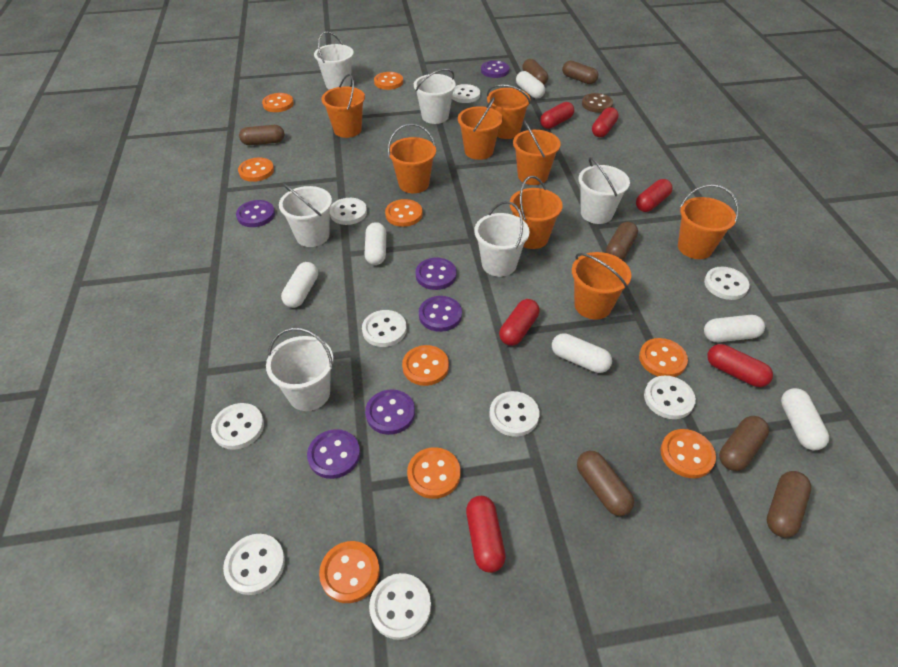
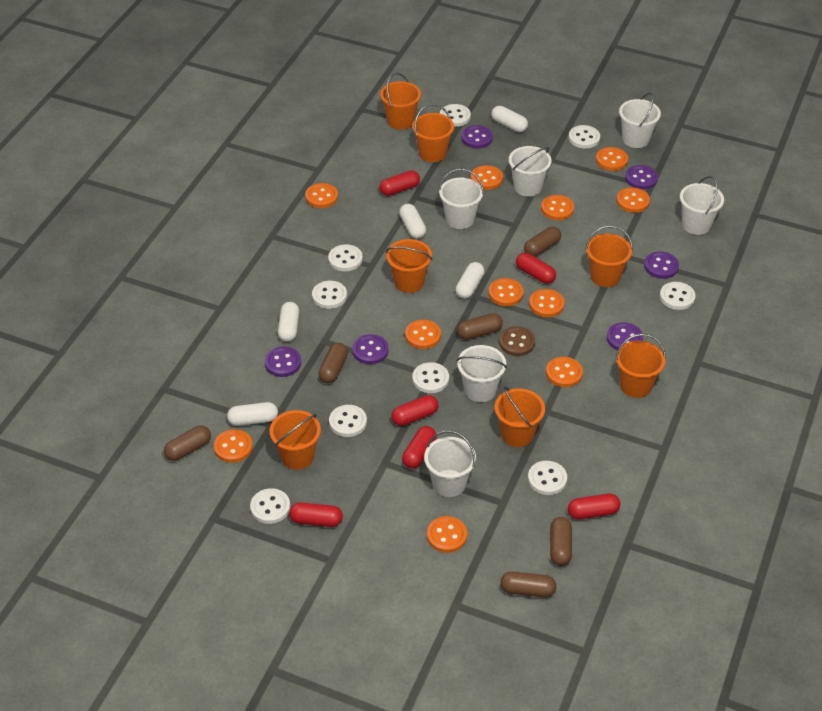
brown capsule: 7 -> 6
orange bucket: 8 -> 7
orange button: 9 -> 11
white capsule: 6 -> 5

